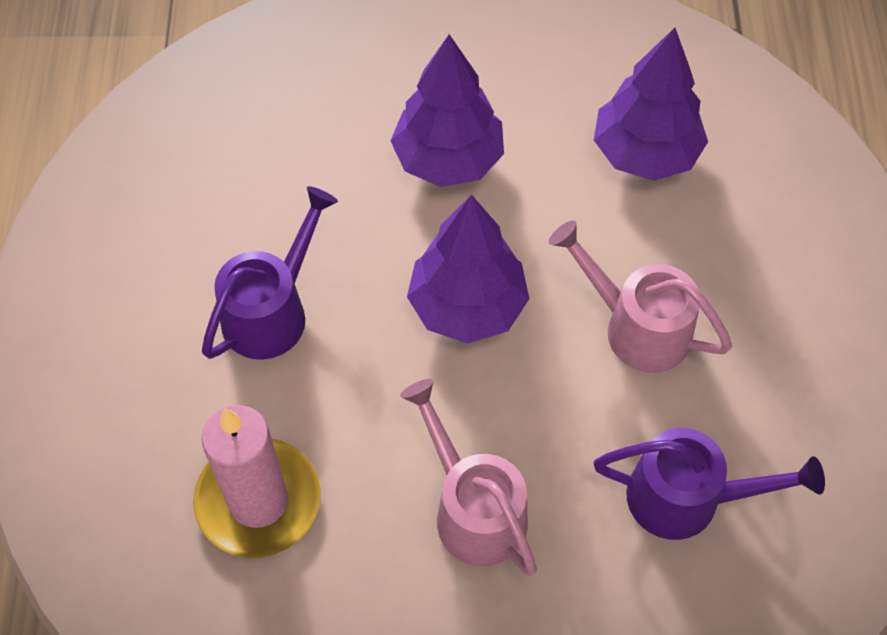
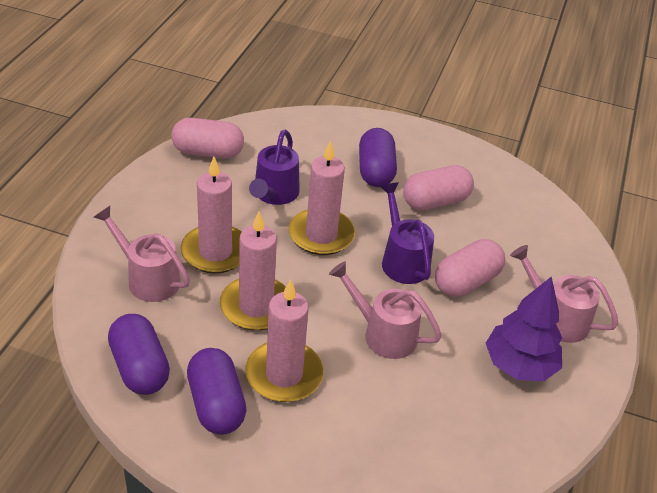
pink candle: 1 -> 4
pink capsule: 0 -> 3
pink watering can: 2 -> 3
purple capsule: 0 -> 3
purple tree: 3 -> 1

